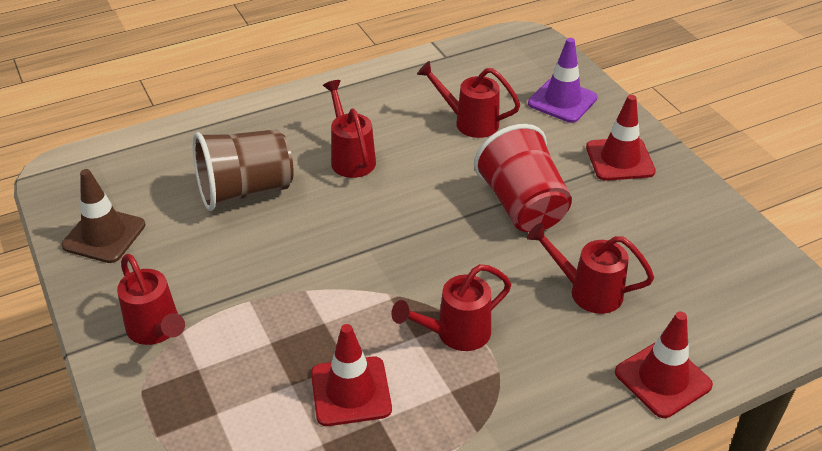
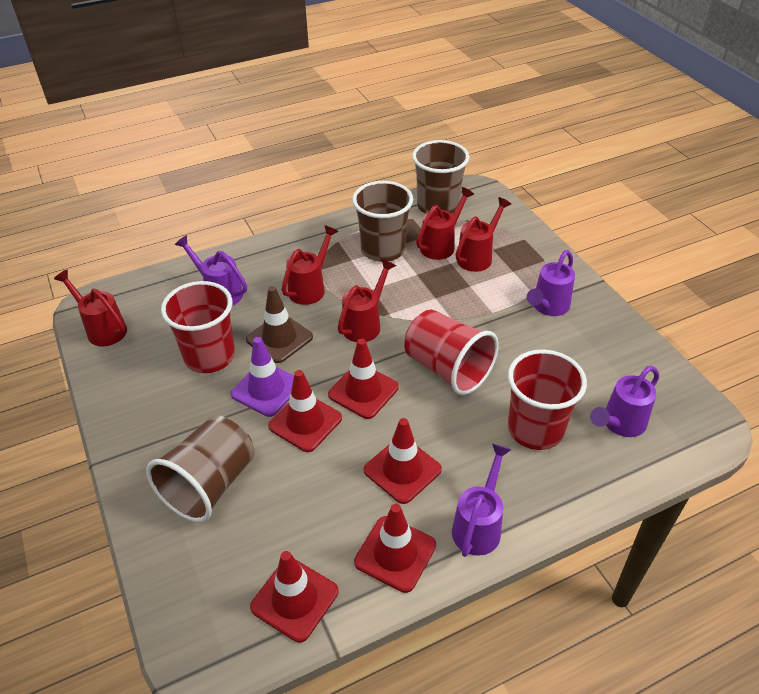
brown cup: 1 -> 3
purple watering can: 0 -> 4
red cup: 1 -> 3
red traffic cone: 3 -> 5

